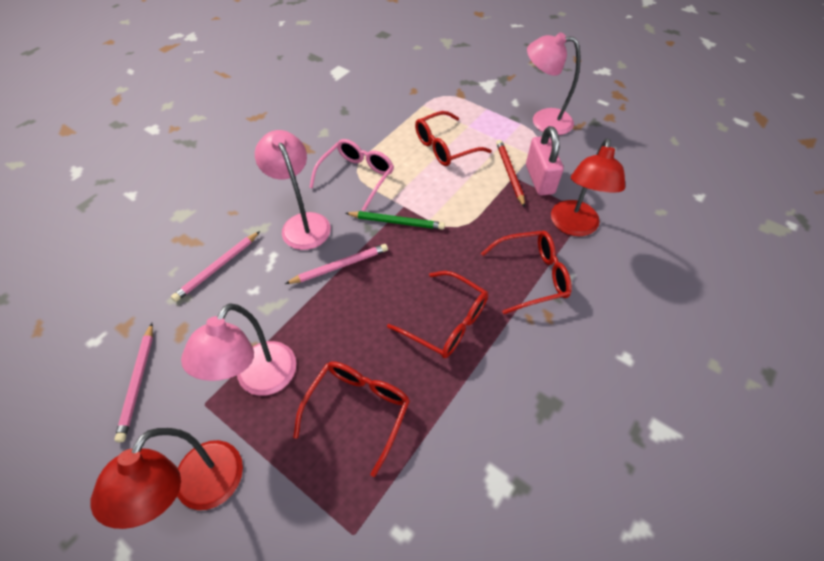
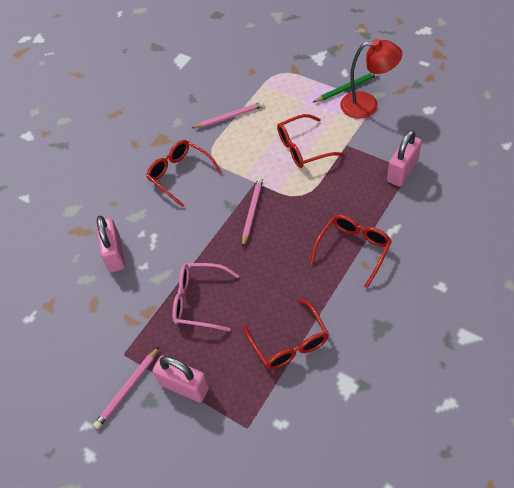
pink lamp: 3 -> 0
pink padlock: 1 -> 3
red lamp: 2 -> 1
red pencil: 1 -> 0

